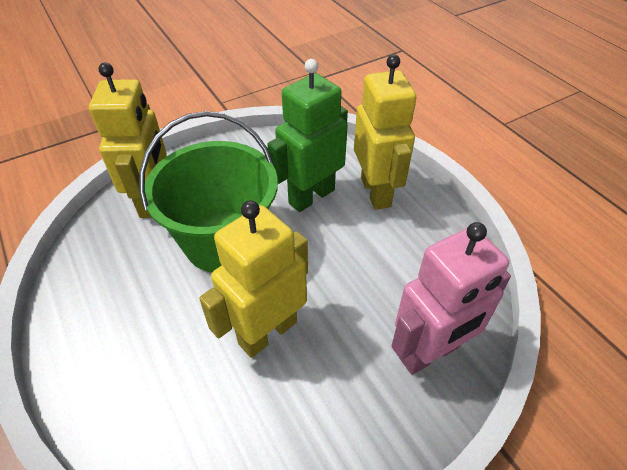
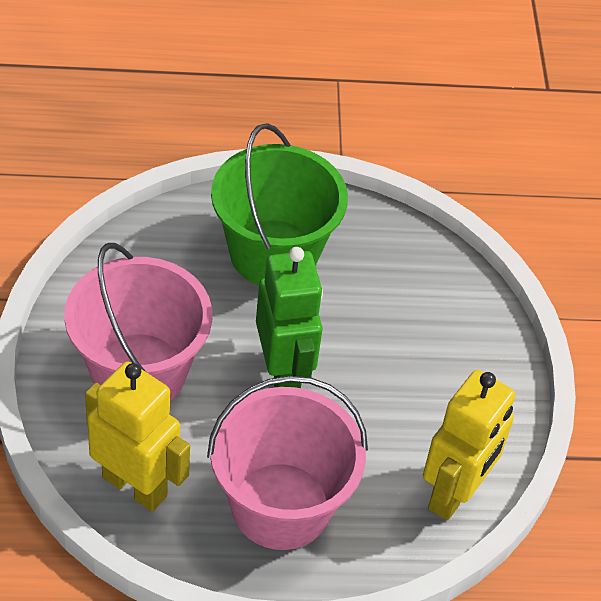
pink bucket: 0 -> 2
pink robot: 1 -> 0
yellow robot: 3 -> 2

